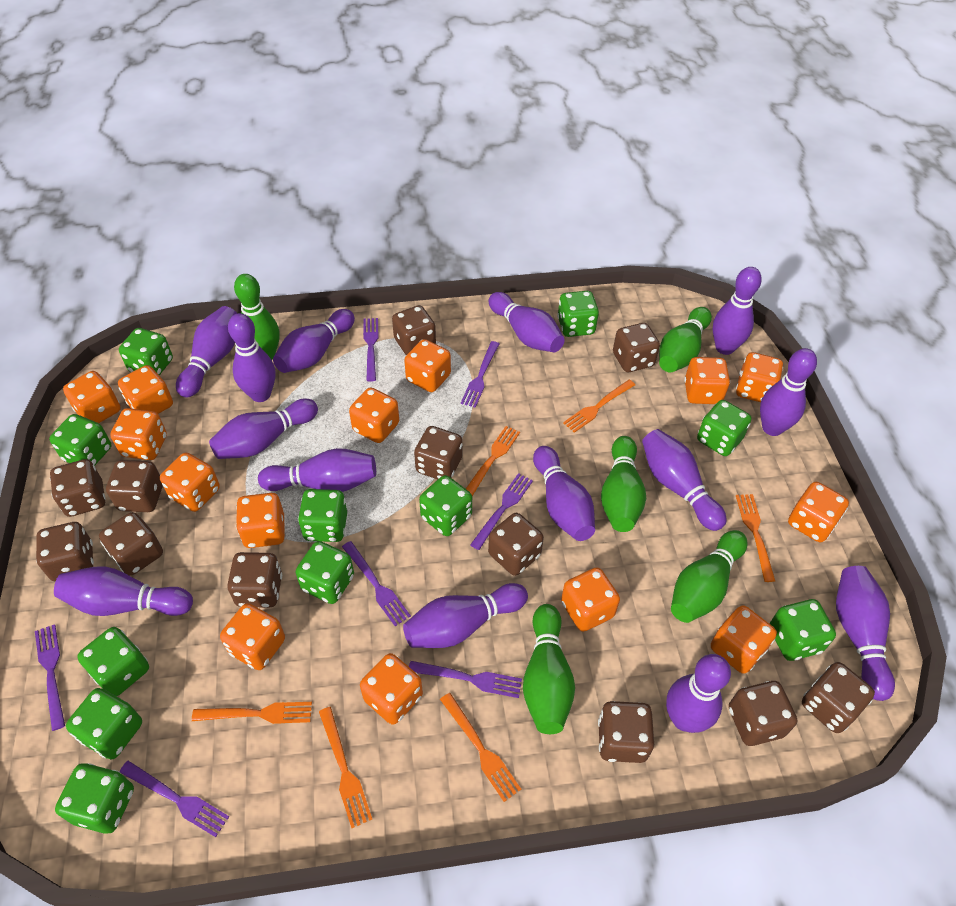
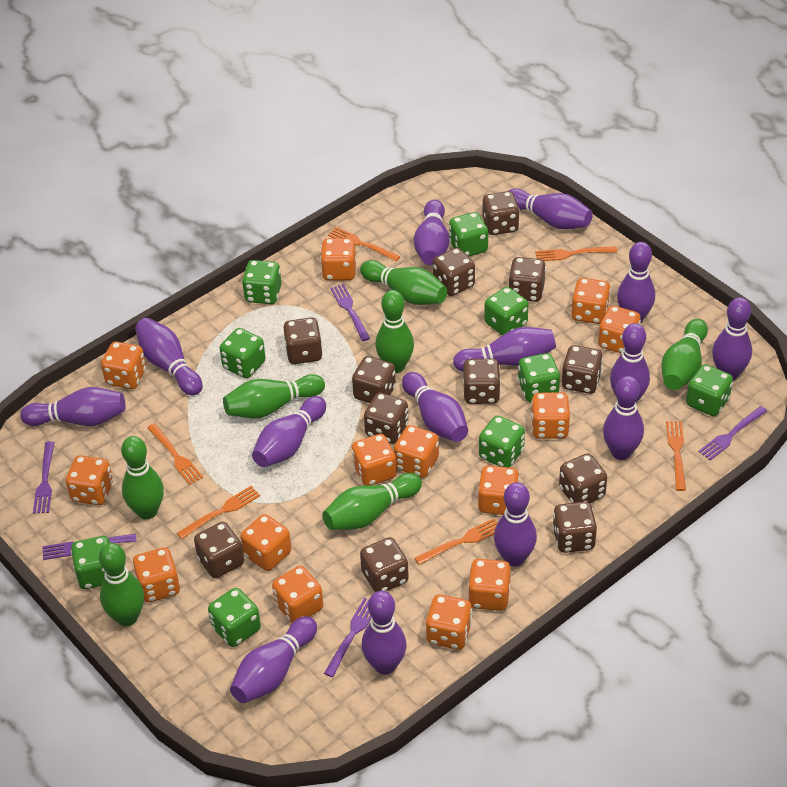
green bowling pin: 5 -> 7
green dice: 11 -> 9
purple fork: 7 -> 5

